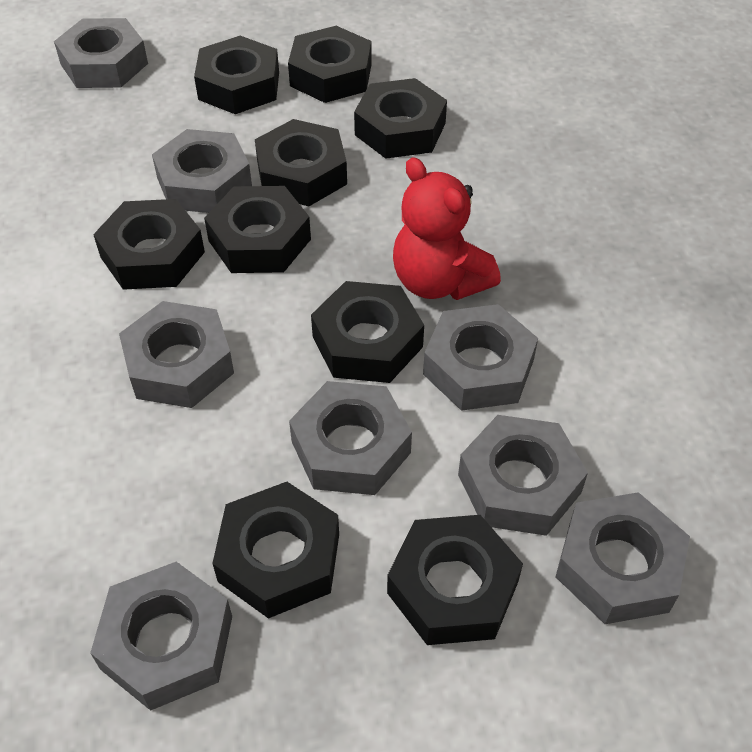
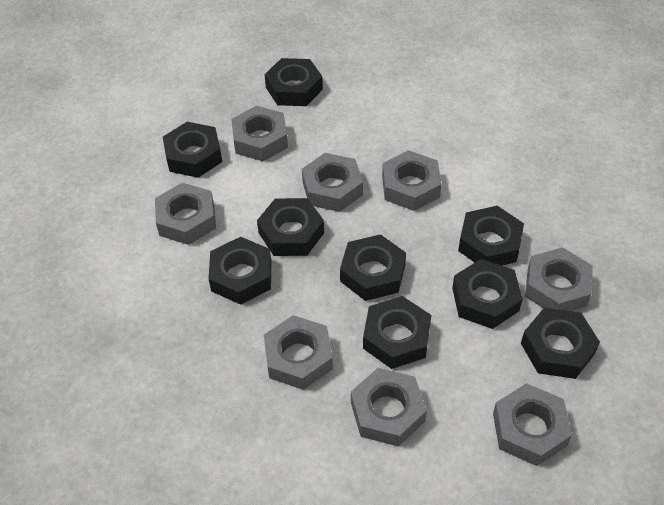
red teddy bear: 1 -> 0

